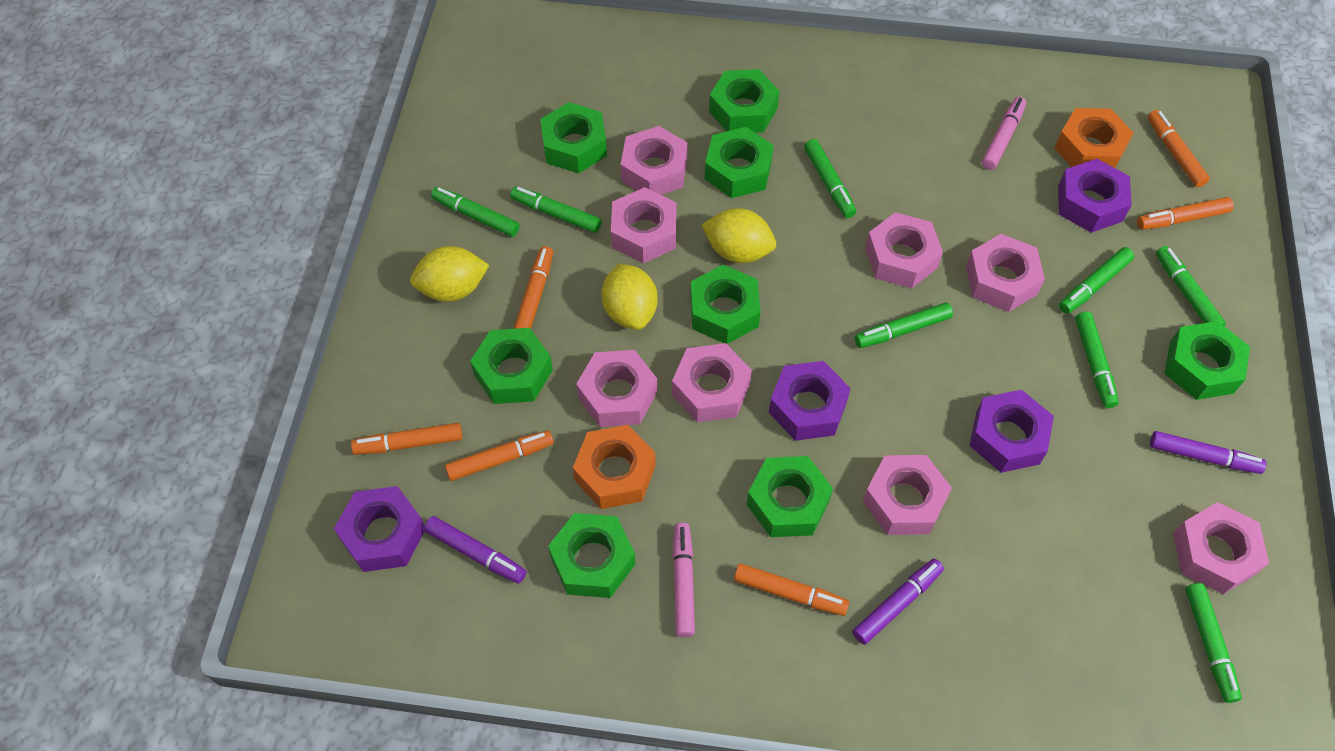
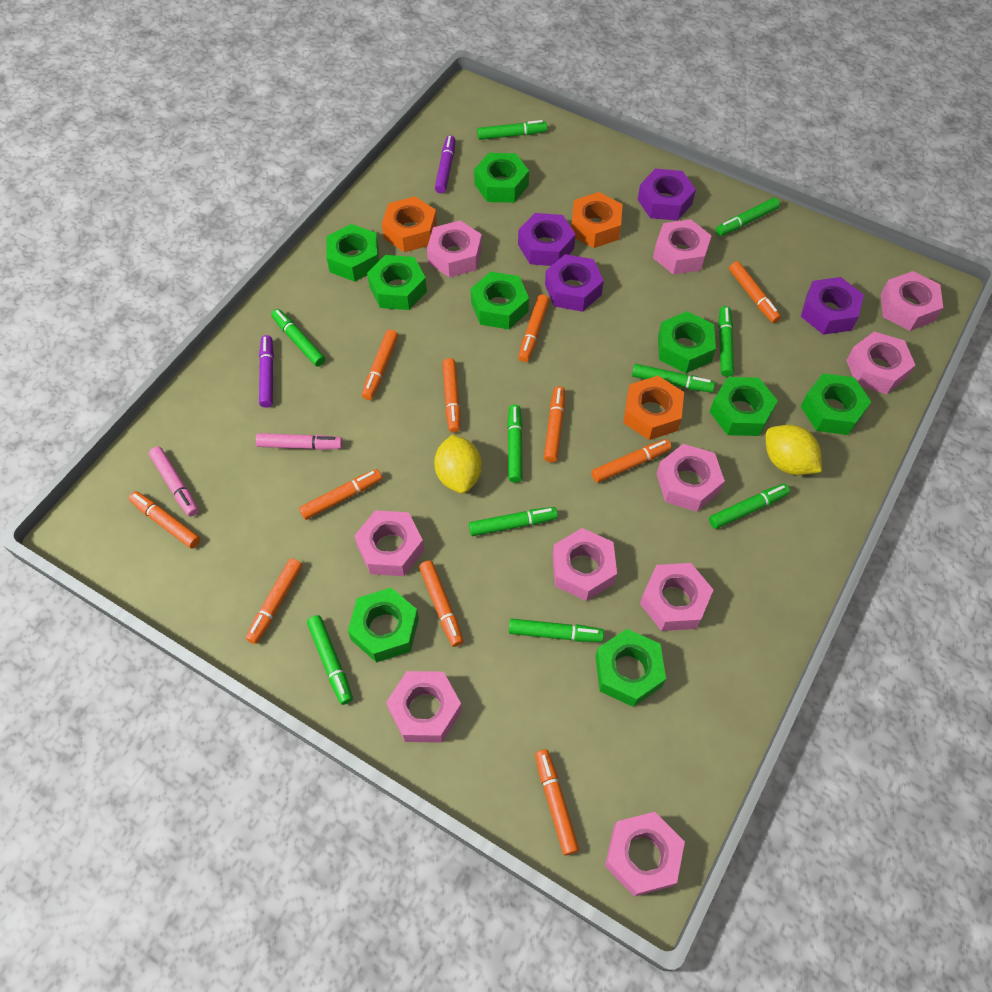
green marker: 8 -> 10
green nut: 8 -> 9
orange marker: 6 -> 11
orange nut: 2 -> 3
pink nut: 8 -> 10
purple marker: 3 -> 2
yellow lemon: 3 -> 2

